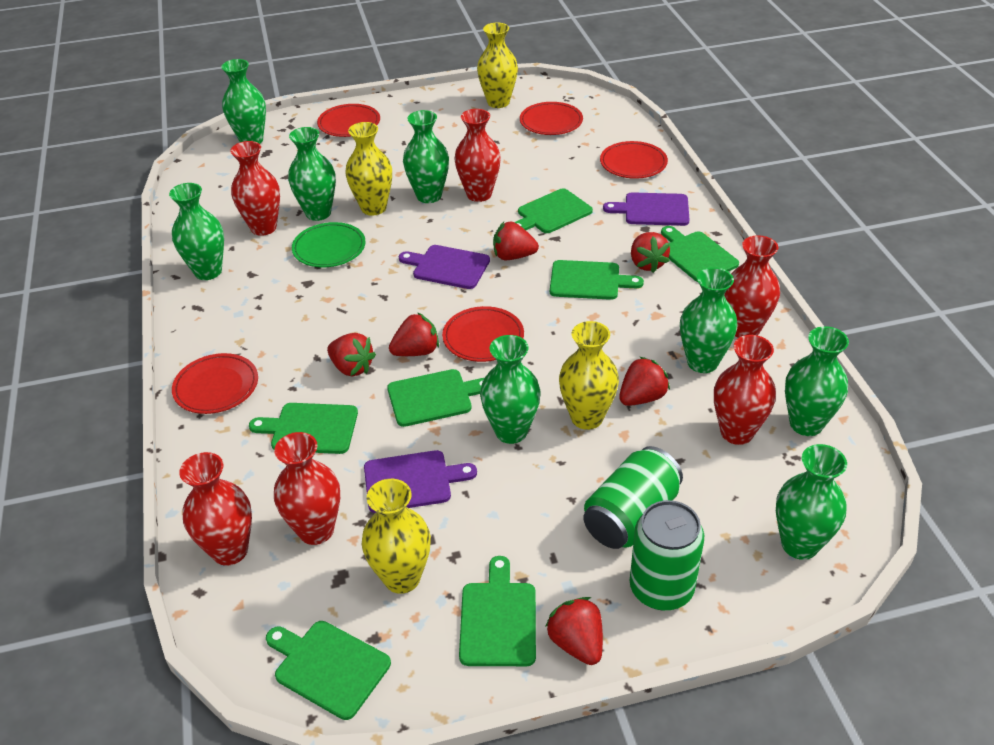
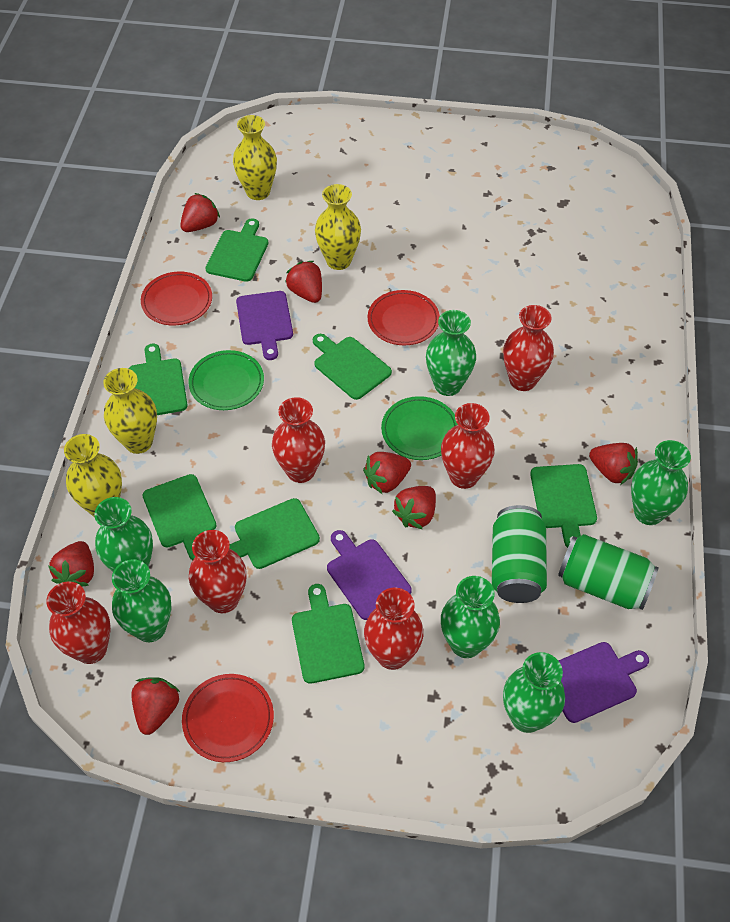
green plate: 1 -> 2
green vase: 8 -> 6
red plate: 5 -> 3
red strawberry: 6 -> 7

